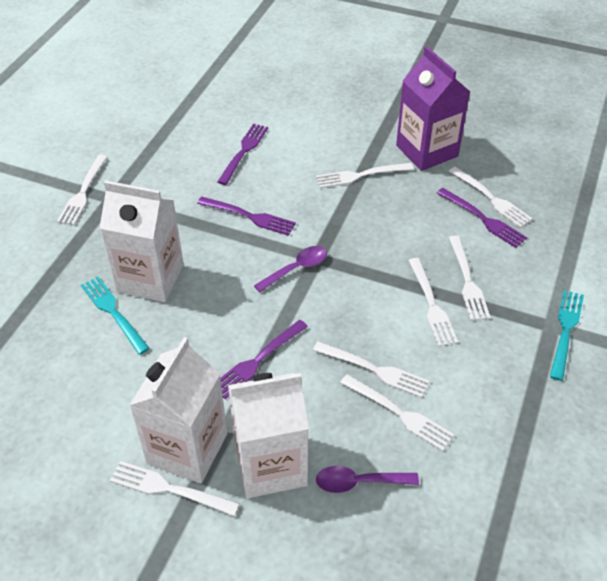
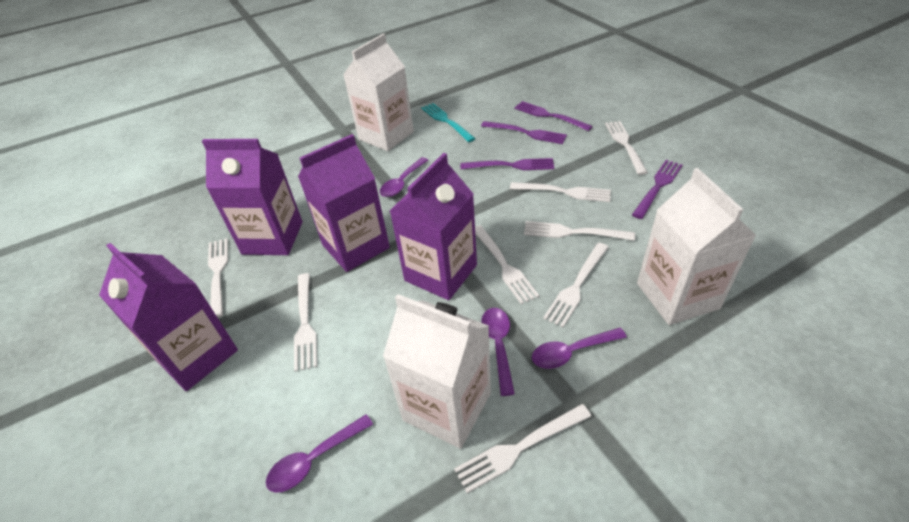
purple carton: 1 -> 4
purple spoon: 2 -> 4
turquoise fork: 2 -> 1

